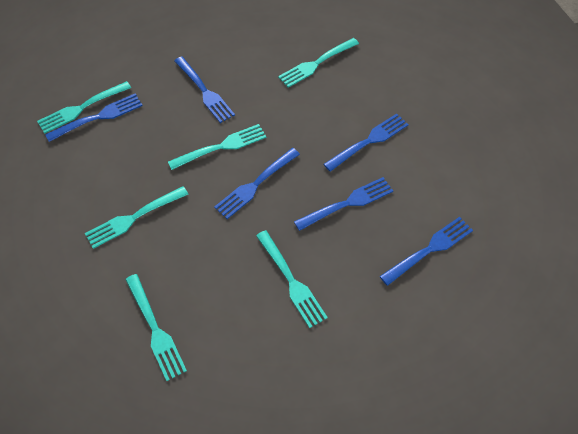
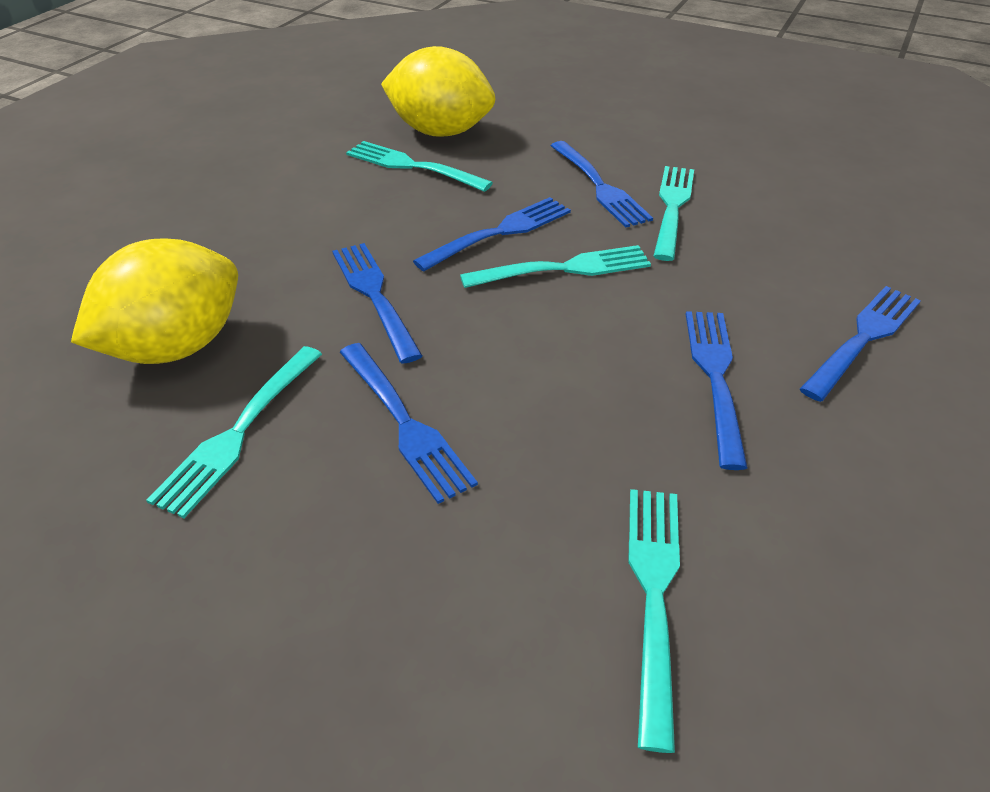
turquoise fork: 6 -> 5
yellow lemon: 0 -> 2

